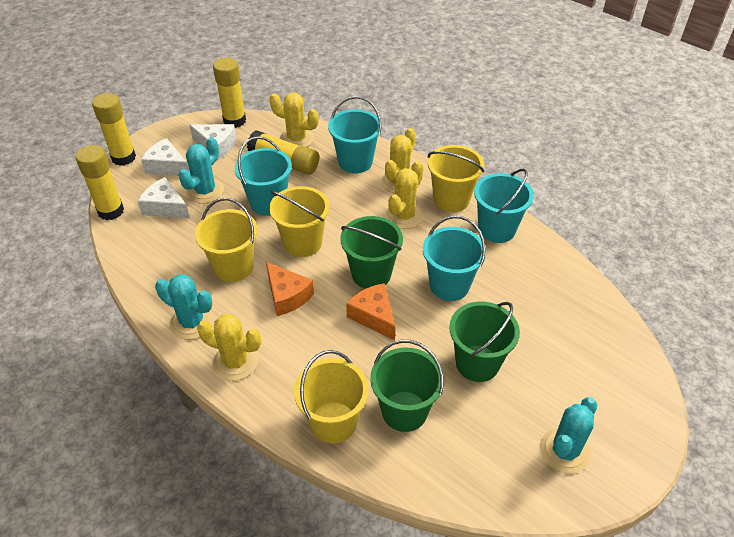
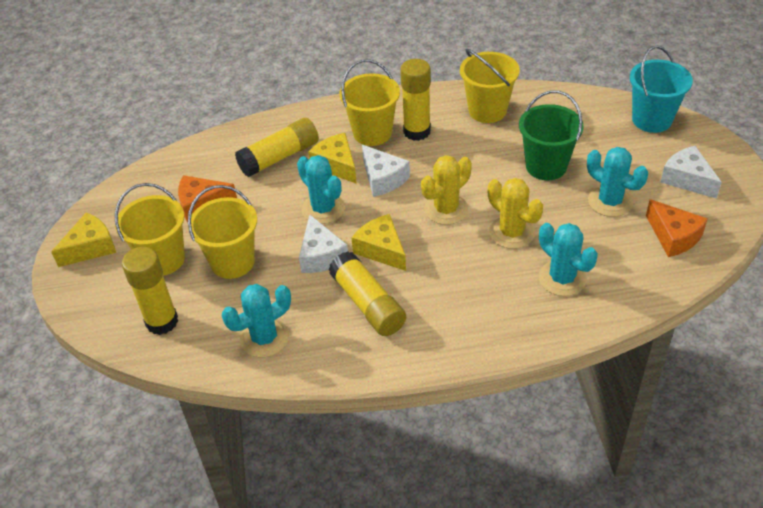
green bucket: 3 -> 1
turquoise bucket: 4 -> 1
turquoise cactus: 3 -> 4
yellow cactus: 4 -> 2
yellow cheese: 0 -> 3

